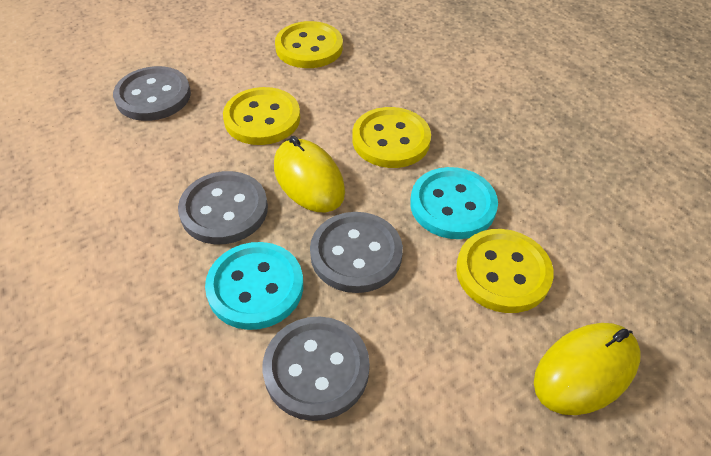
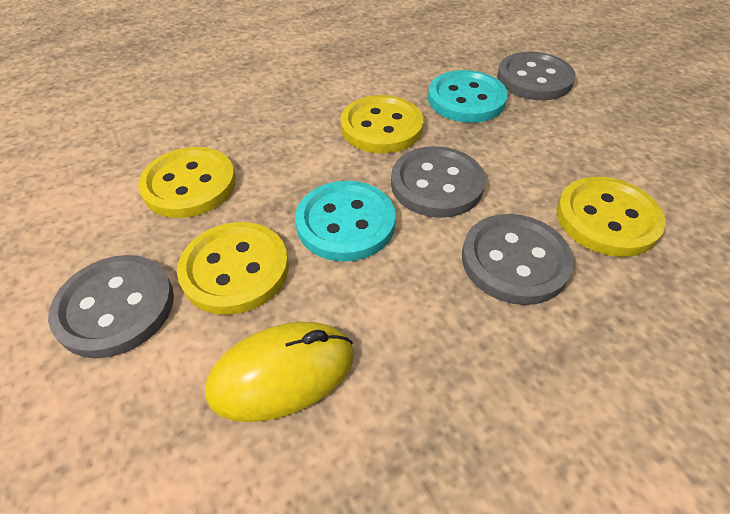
yellow mouse: 2 -> 1

